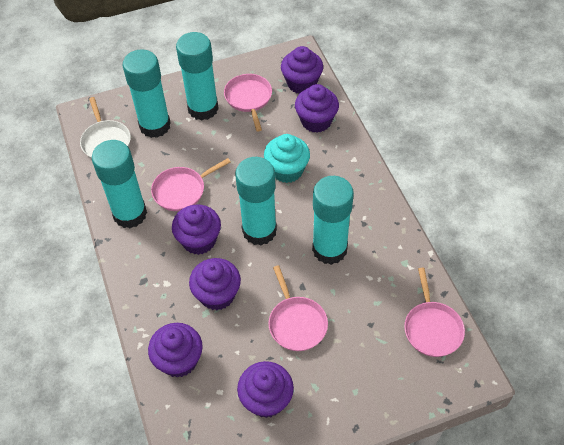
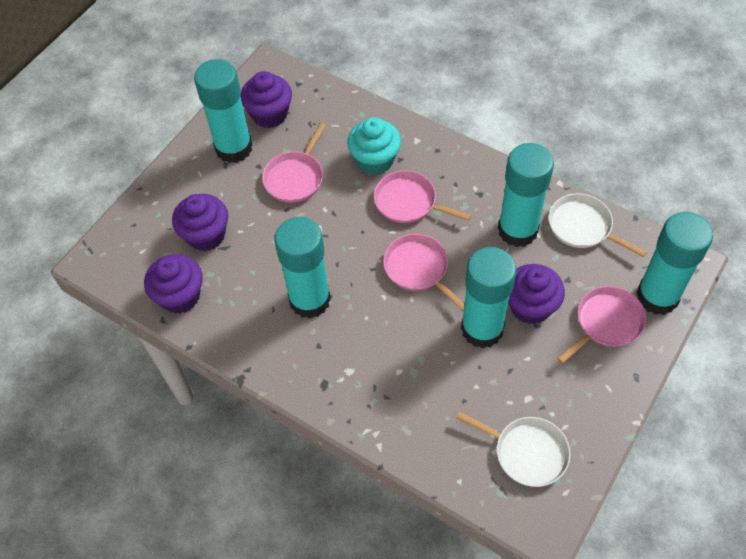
purple cupcake: 6 -> 4
white pan: 1 -> 2

